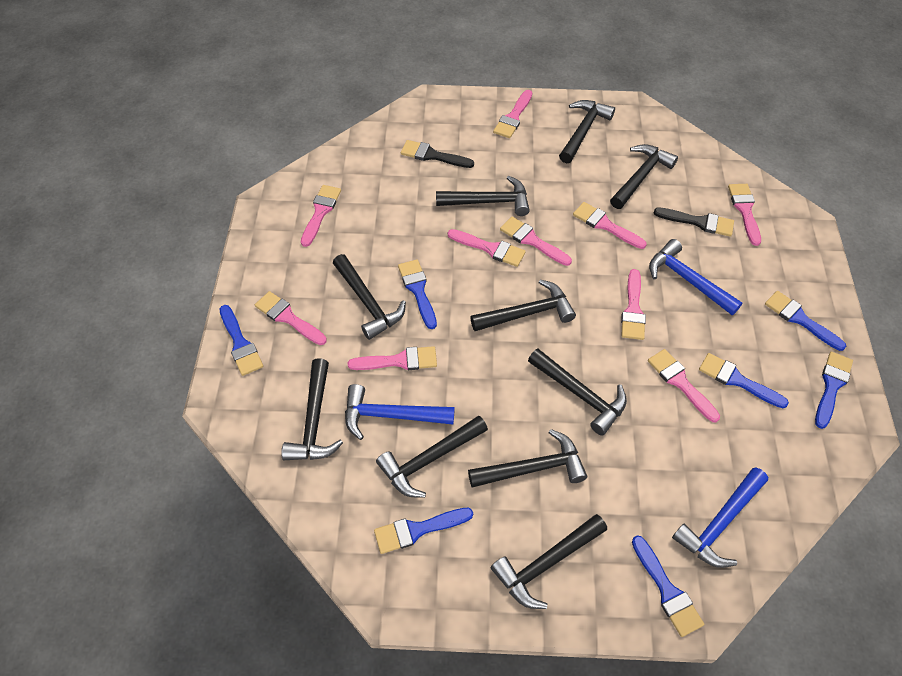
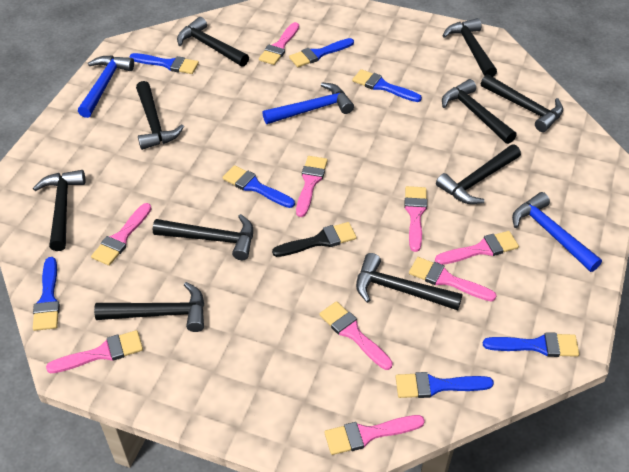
black brush: 2 -> 1
pink brush: 10 -> 9

